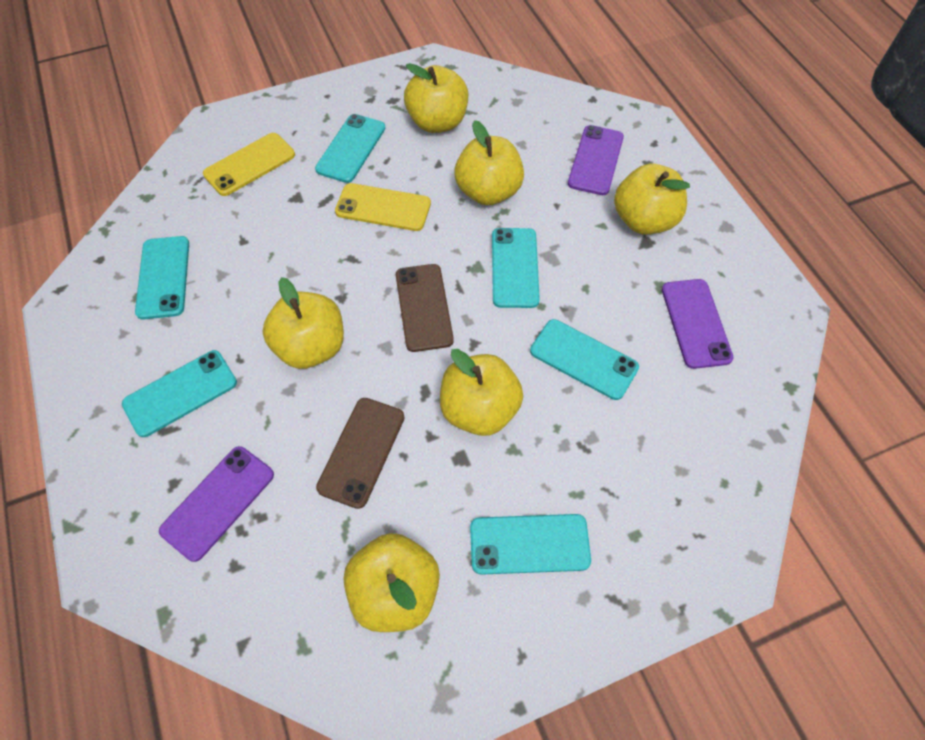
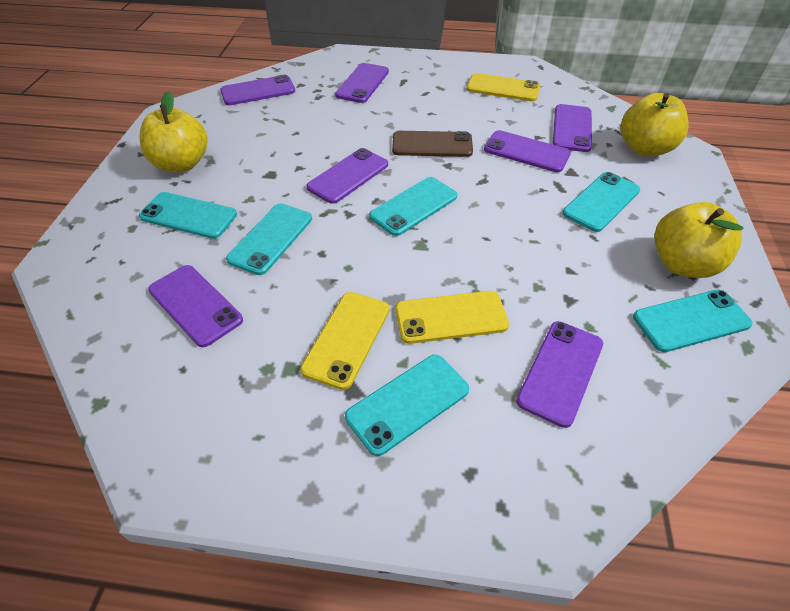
brown phone: 2 -> 1
purple phone: 3 -> 7
yellow apple: 6 -> 3
yellow phone: 2 -> 3

